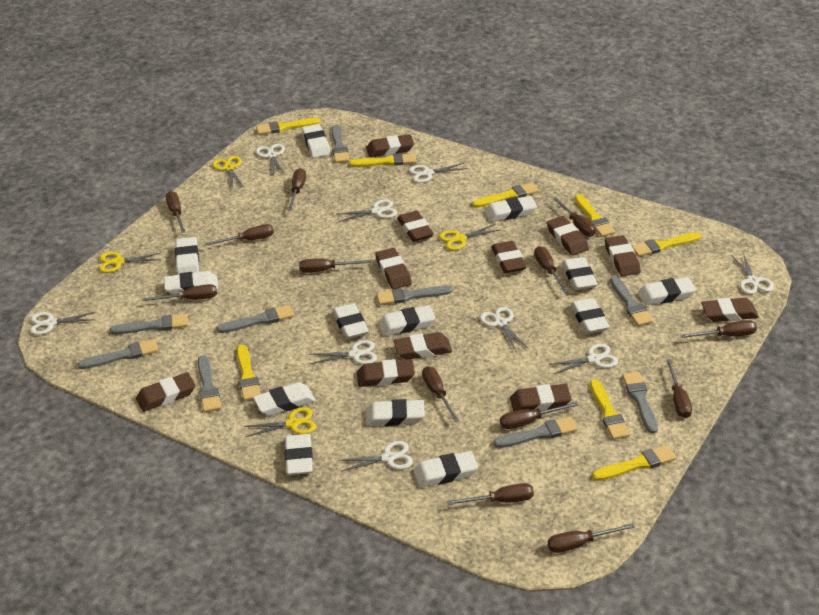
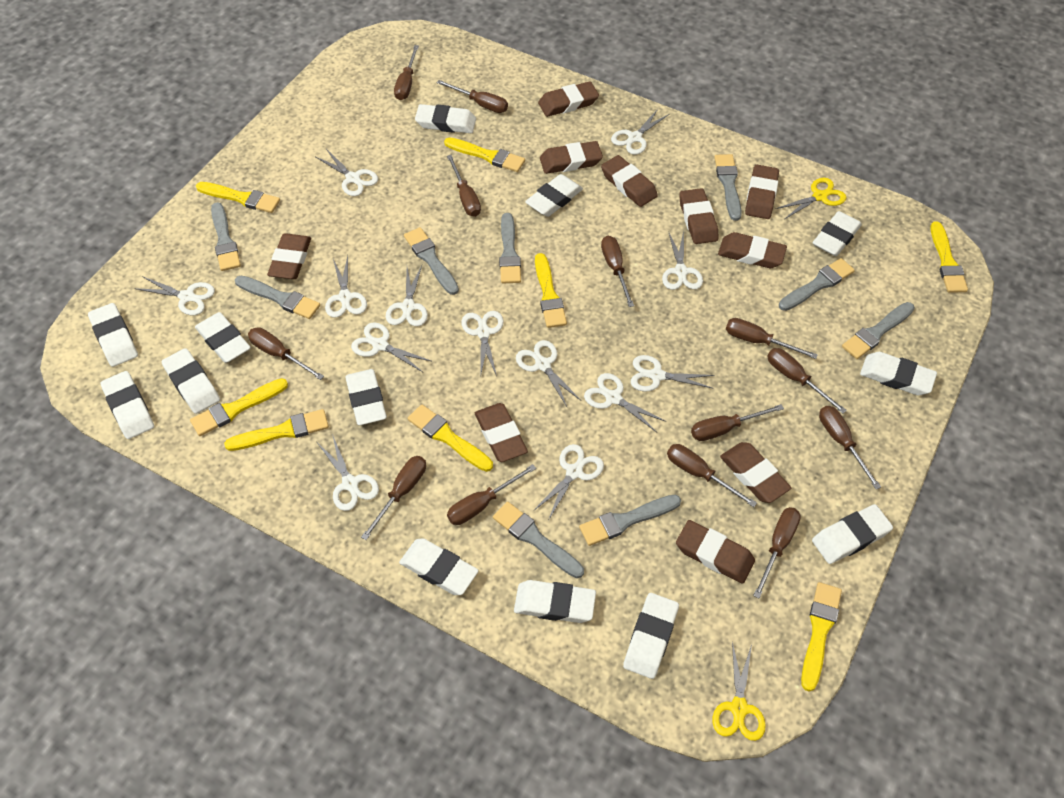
brown eraser: 11 -> 10
white scissors: 9 -> 13
yellow scissors: 4 -> 2

